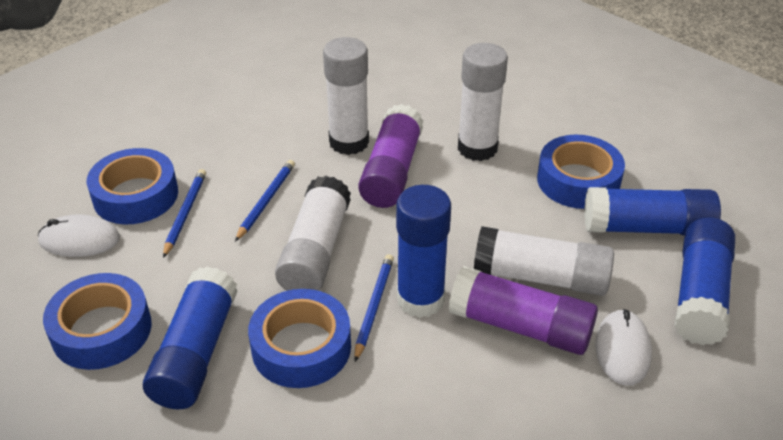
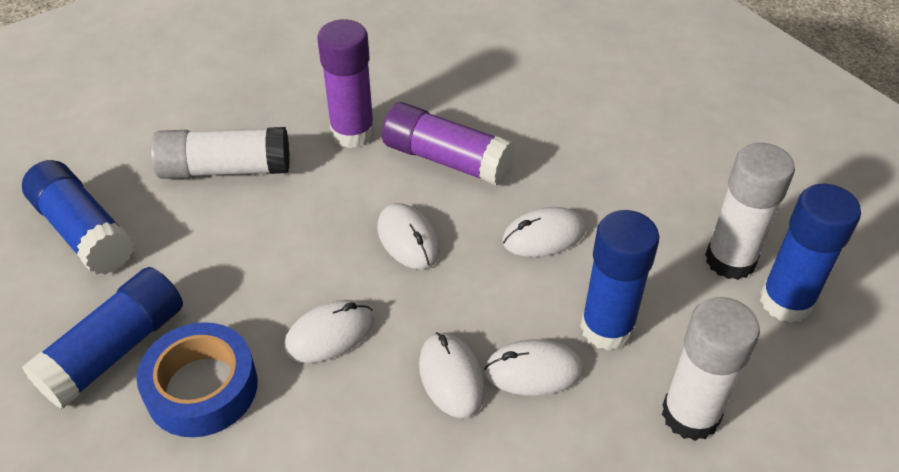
blue pencil: 3 -> 0
blue tape: 4 -> 1
white glue stick: 4 -> 3
white mouse: 2 -> 5

